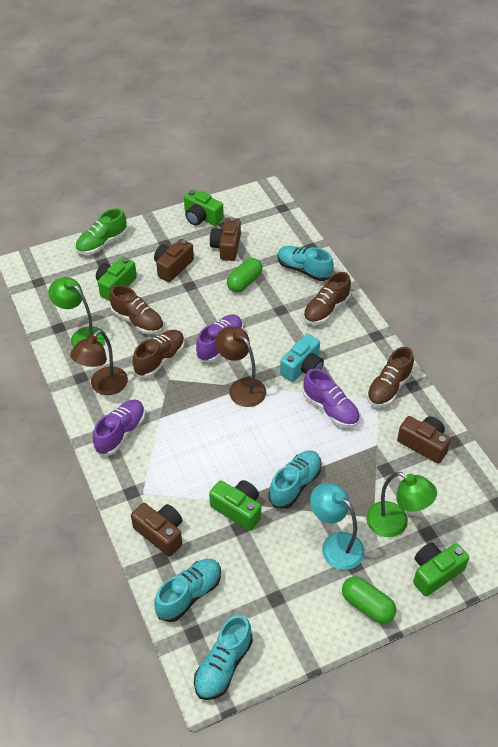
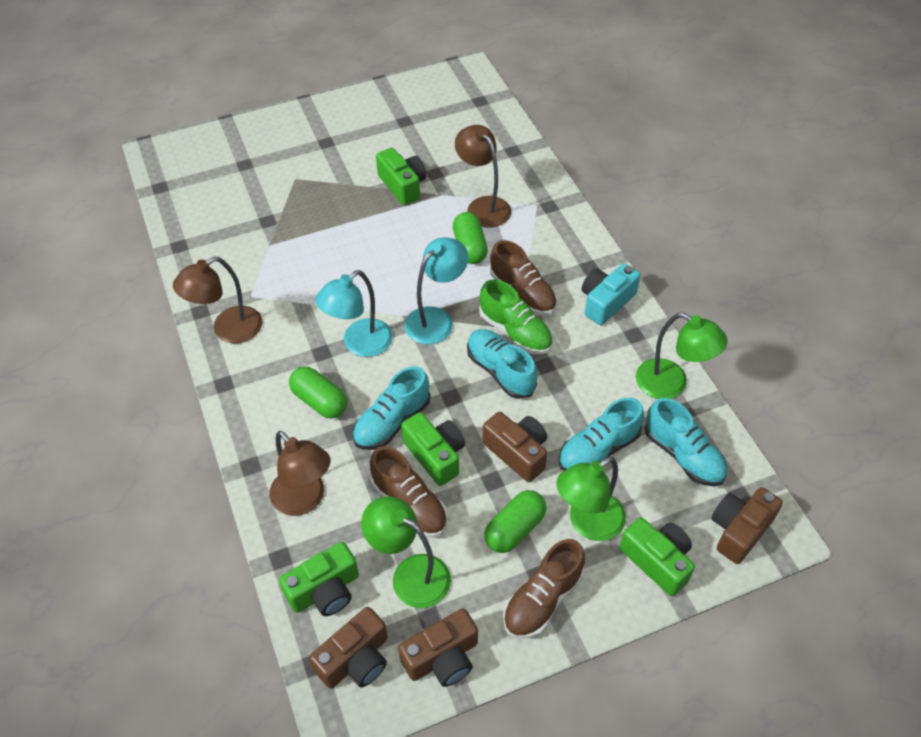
brown lamp: 2 -> 3
brown shoe: 4 -> 3
green capsule: 2 -> 3
green lamp: 2 -> 3
purple shoe: 3 -> 0
turquoise lamp: 1 -> 2

